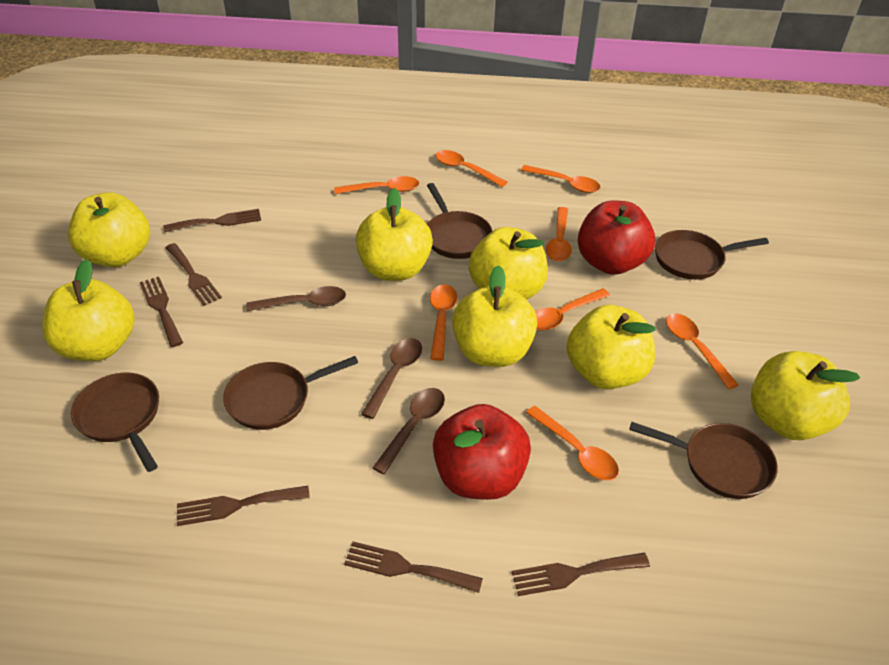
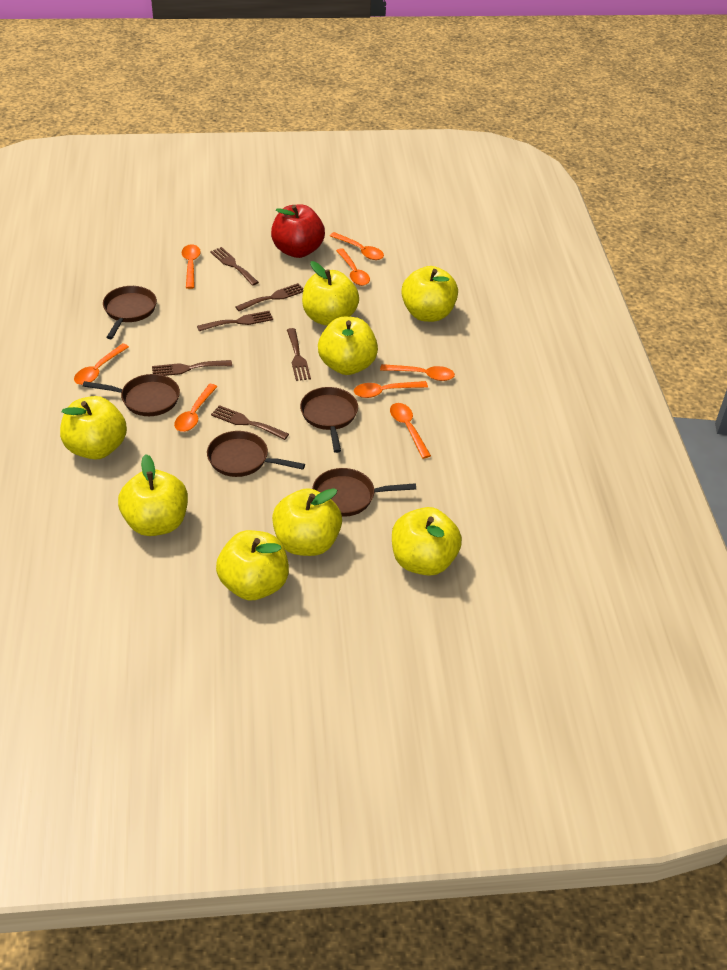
brown spoon: 3 -> 0
red apple: 2 -> 1
yellow apple: 7 -> 8

